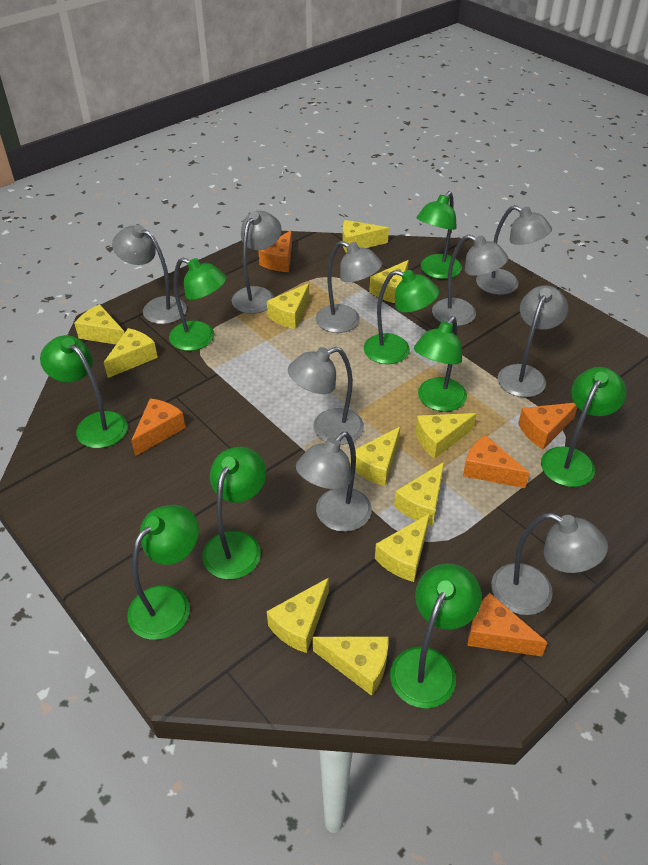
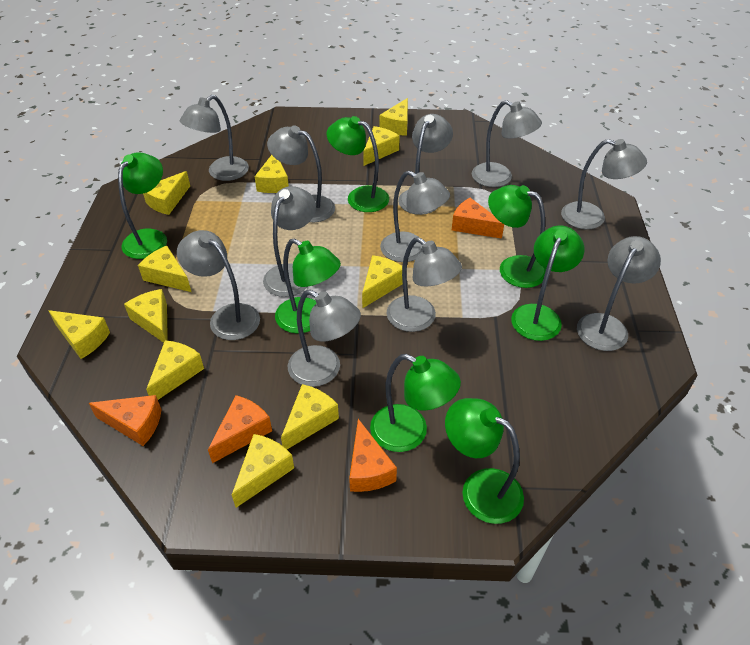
green lamp: 9 -> 7
grey lamp: 9 -> 11
orange cheese: 5 -> 4

